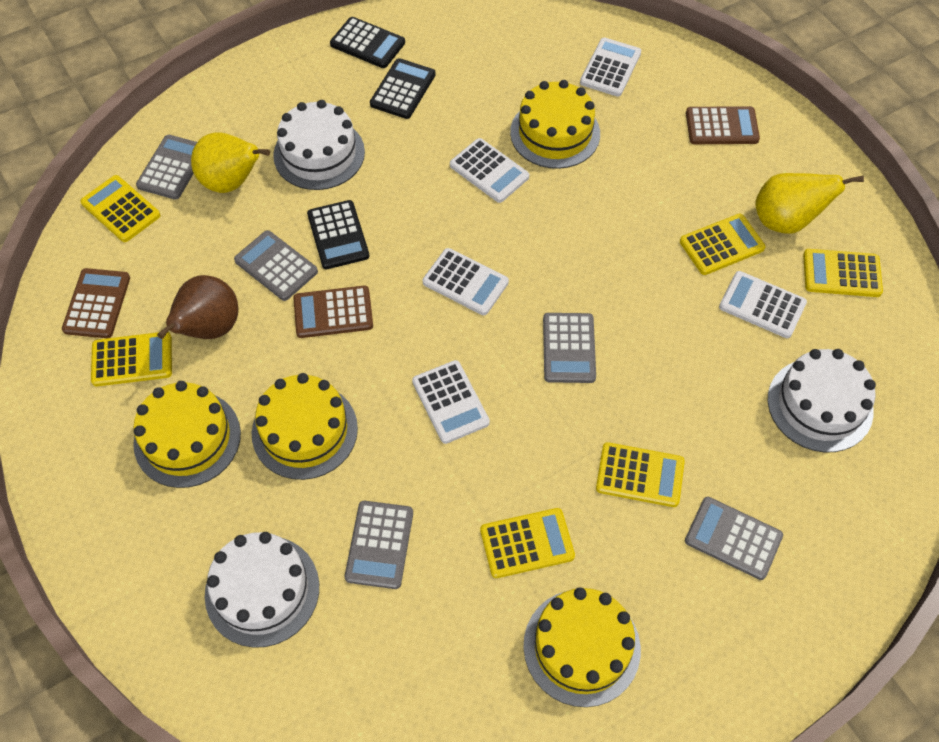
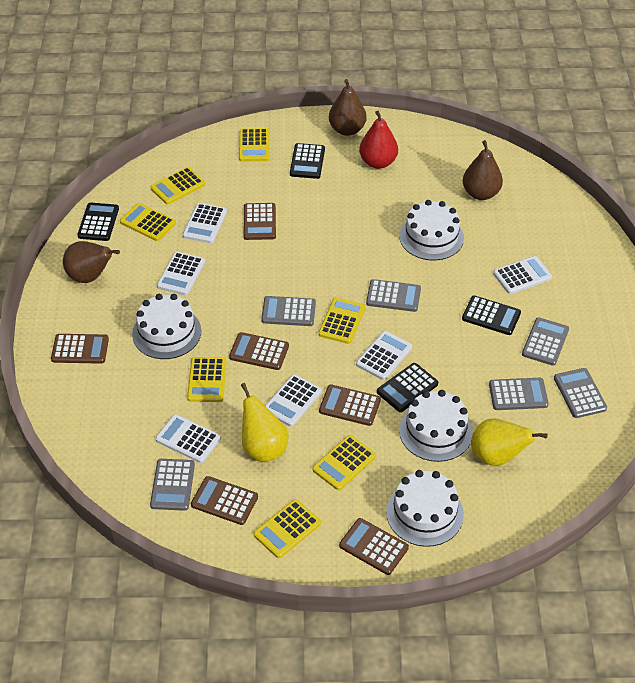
black calculator: 3 -> 4
brown calculator: 3 -> 6
brown pear: 1 -> 3
grey calculator: 5 -> 6
red pear: 0 -> 1
white cake: 3 -> 4
white calculator: 5 -> 6
yellow cake: 4 -> 0
yellow calculator: 6 -> 7

